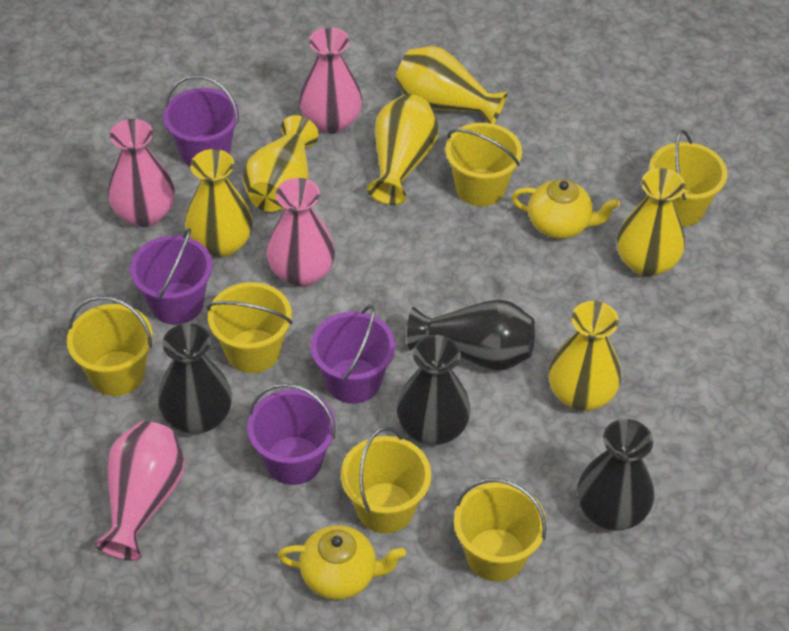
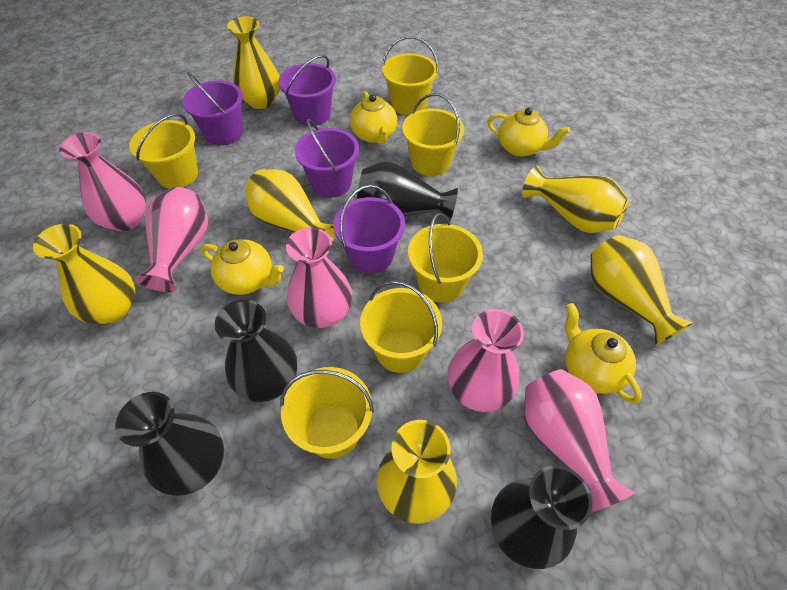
pink vase: 4 -> 5
yellow teapot: 2 -> 4

